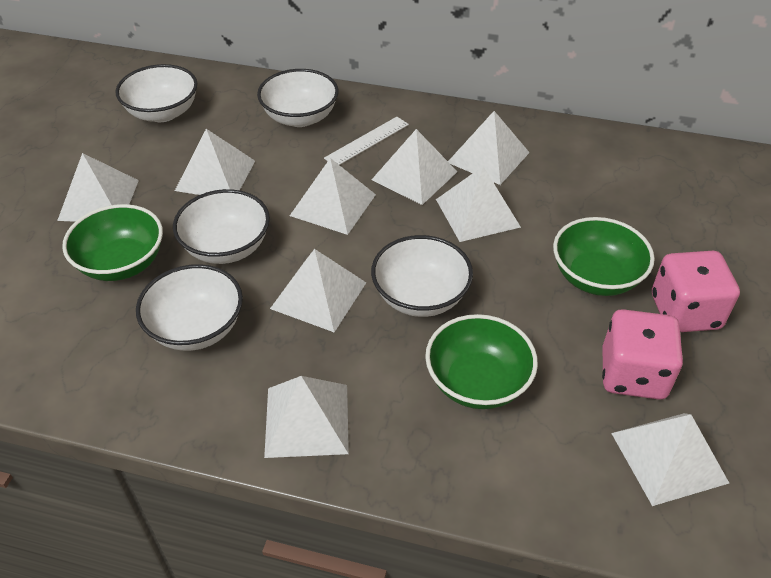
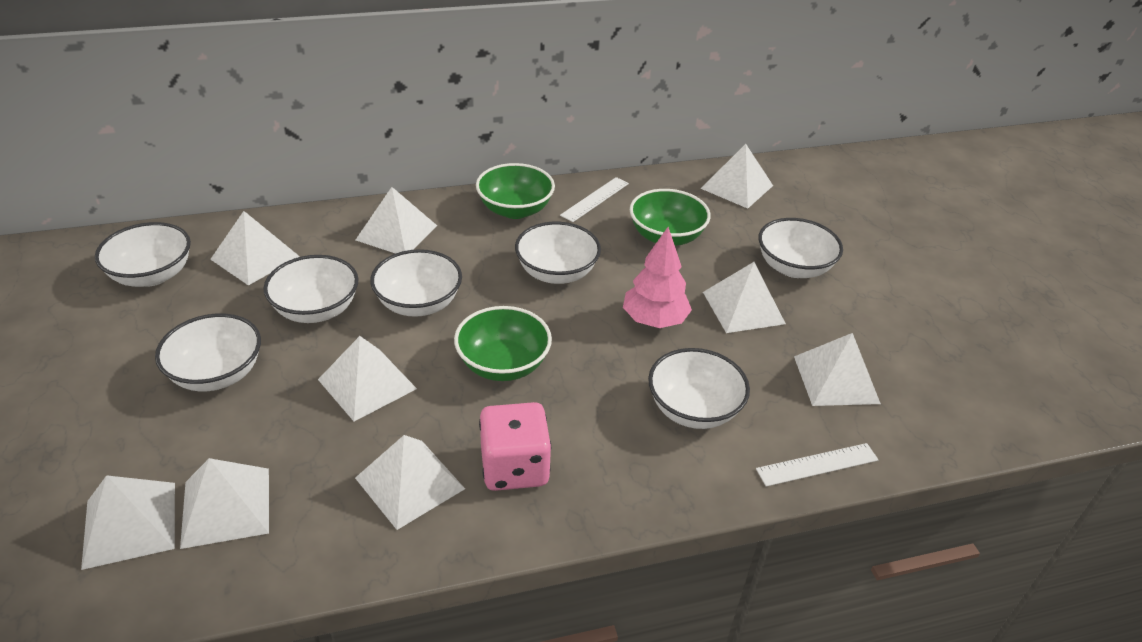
pink dice: 2 -> 1
pink tree: 0 -> 1
white bowl: 5 -> 7
white ruler: 1 -> 2

